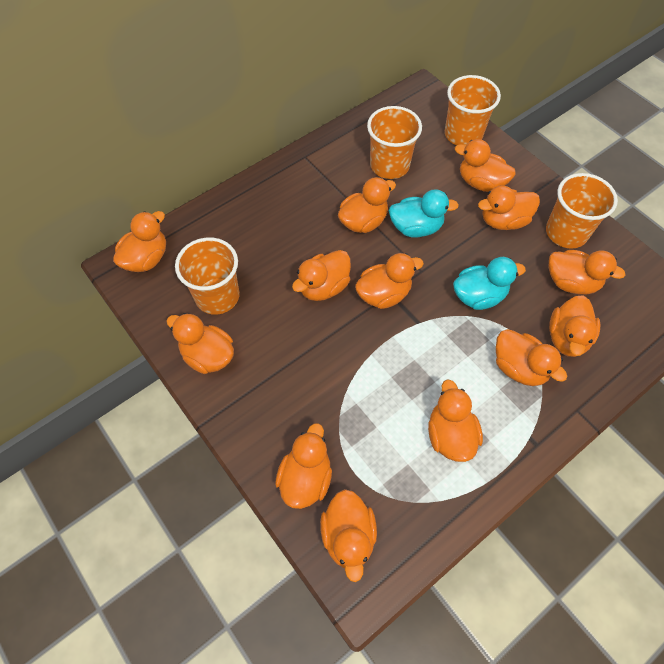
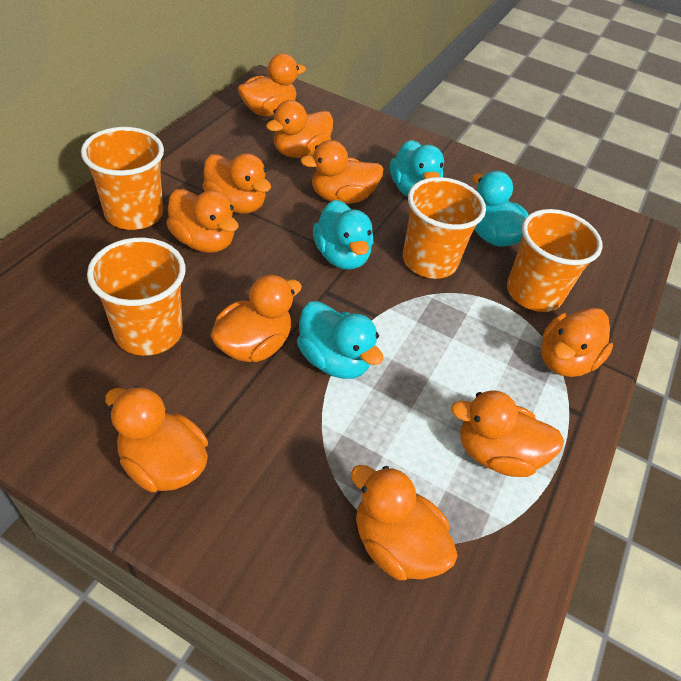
orange duck: 13 -> 10
turquoise duck: 2 -> 4

